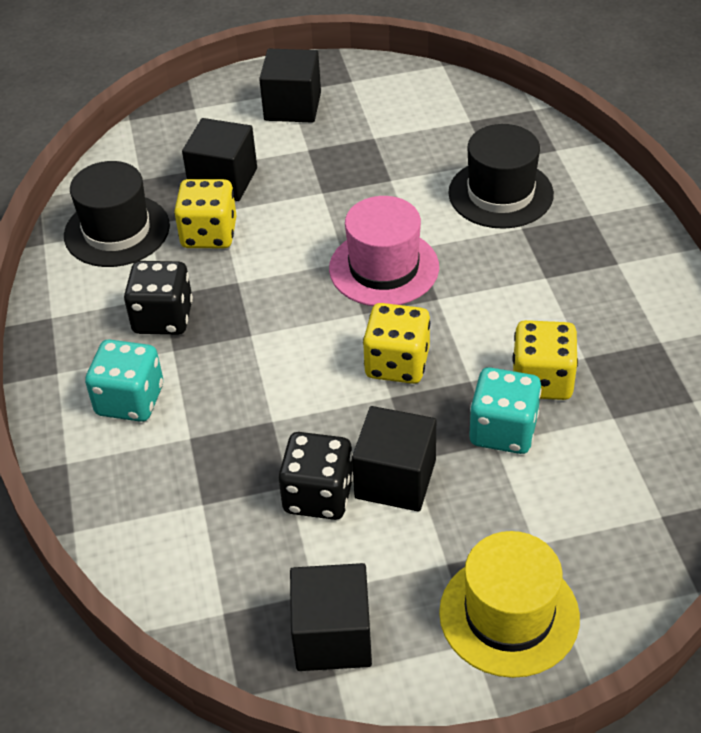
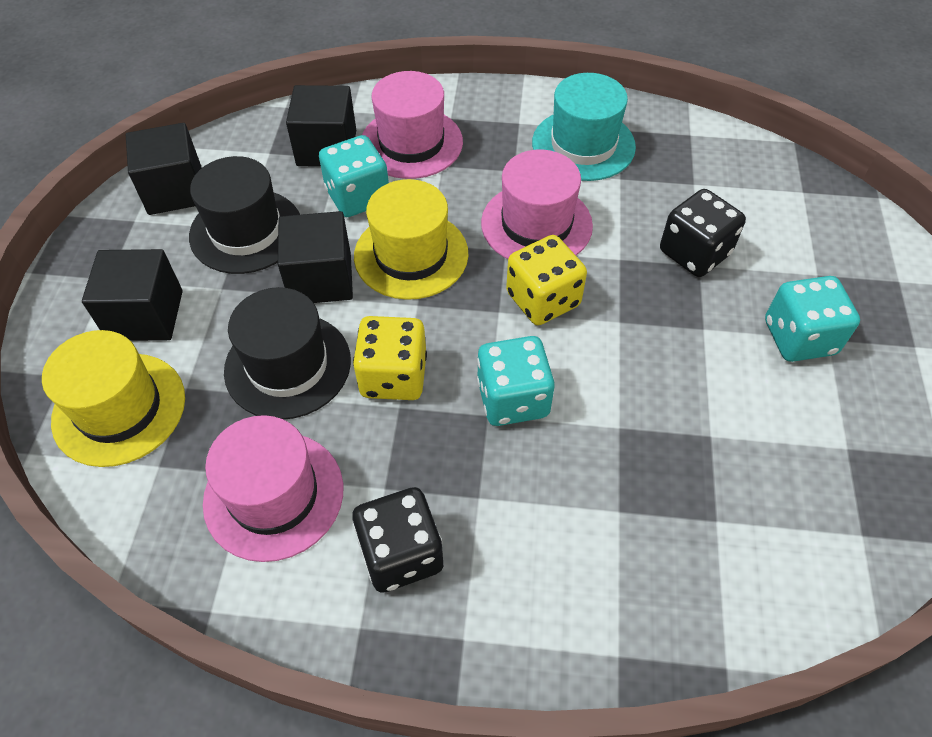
pink hat: 1 -> 3
turquoise dice: 2 -> 3
turquoise hat: 0 -> 1
yellow dice: 3 -> 2
yellow hat: 1 -> 2

